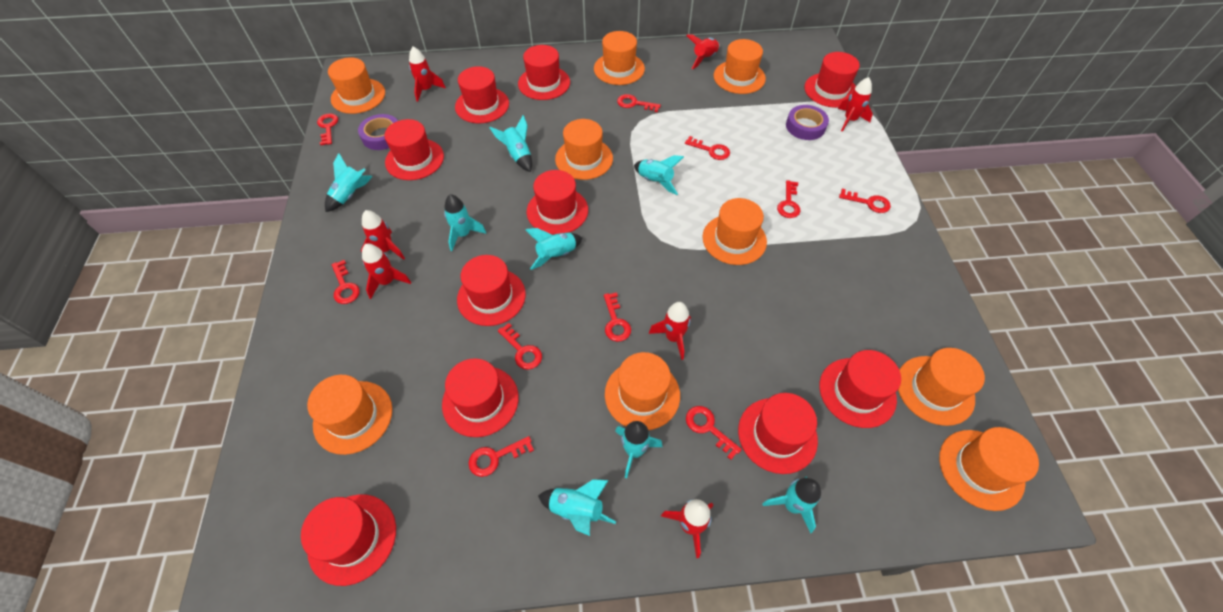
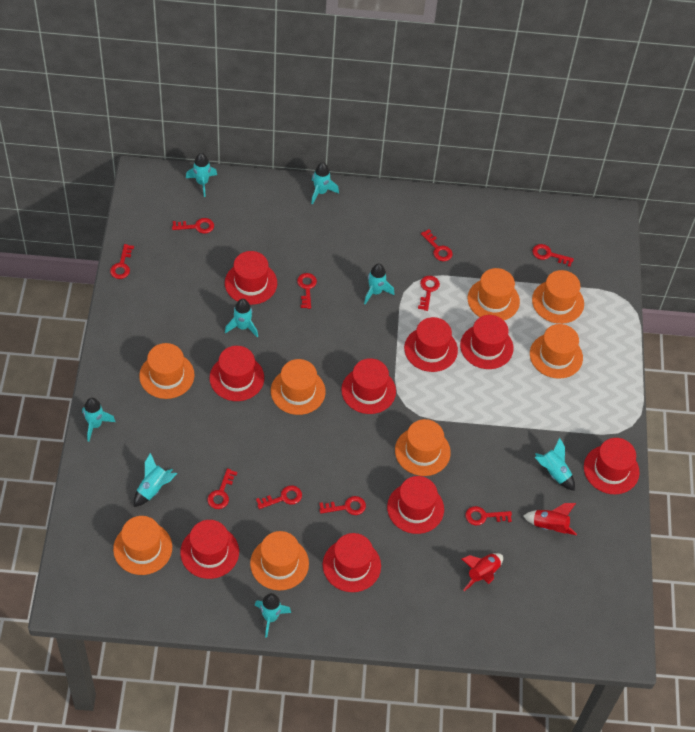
orange hat: 9 -> 8
purple tape: 2 -> 0
red hat: 10 -> 9
red rocket: 7 -> 2

